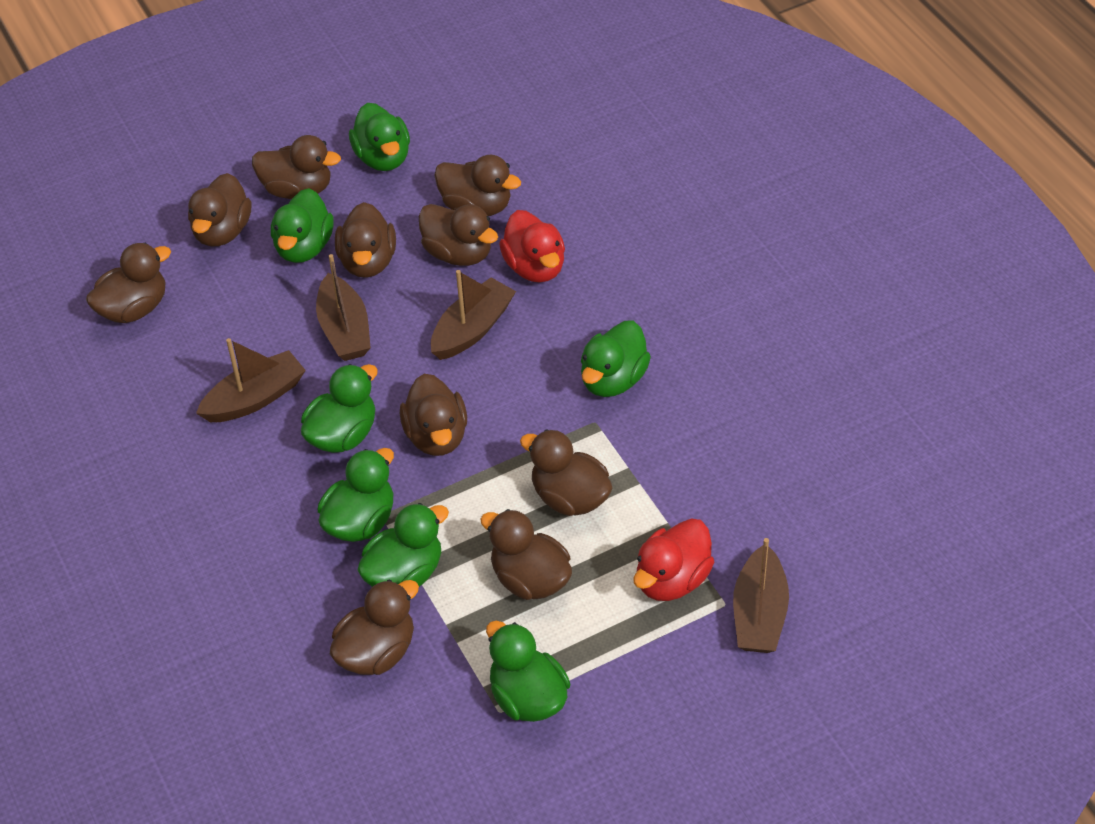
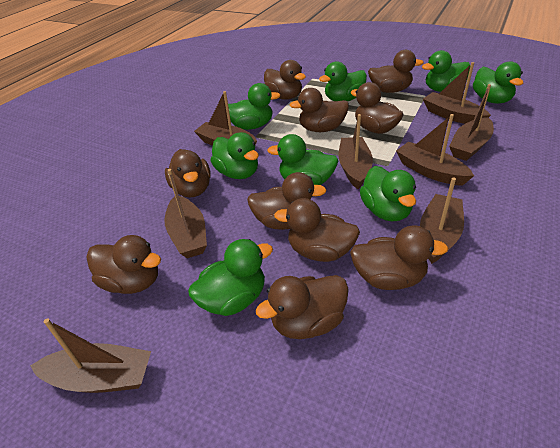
brown boat: 4 -> 8
green duck: 7 -> 8
red duck: 2 -> 0

